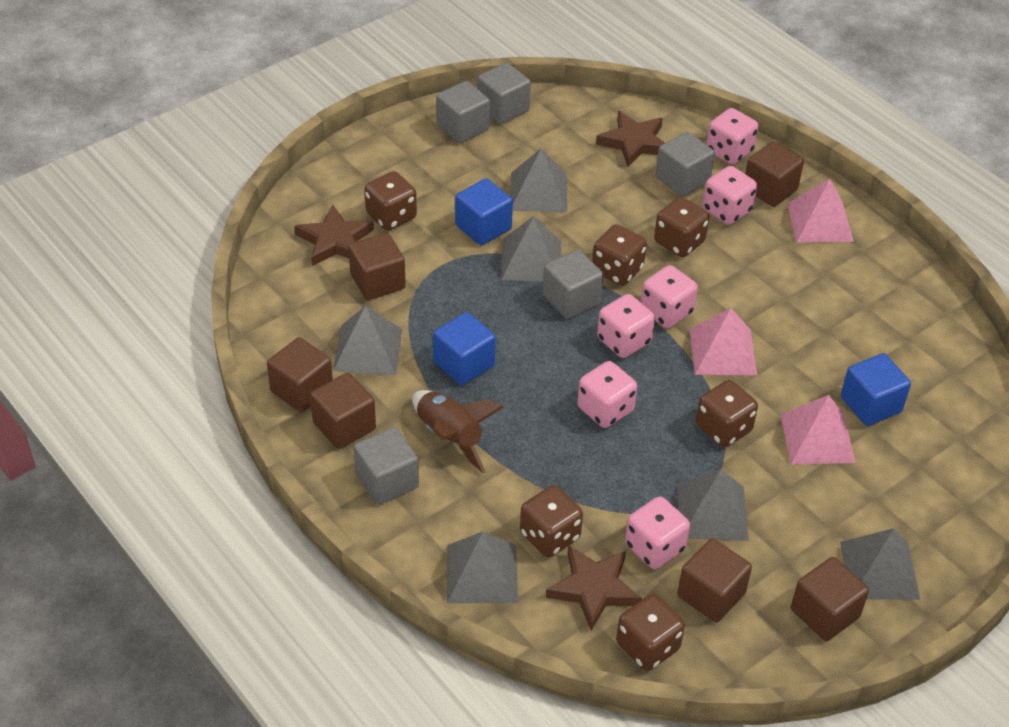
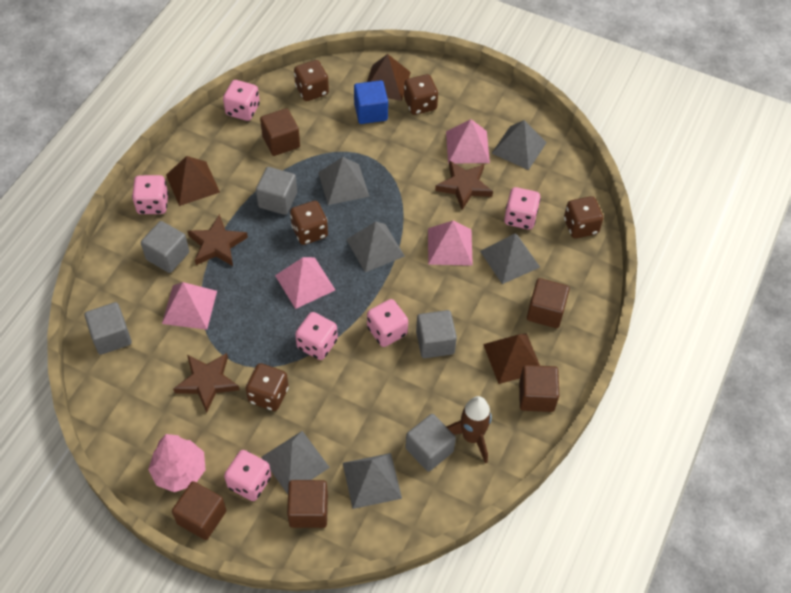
blue cube: 3 -> 1
brown cube: 6 -> 5
brown dice: 6 -> 5
brown pyramid: 0 -> 3
pink pyramid: 3 -> 4
pink tree: 0 -> 1

